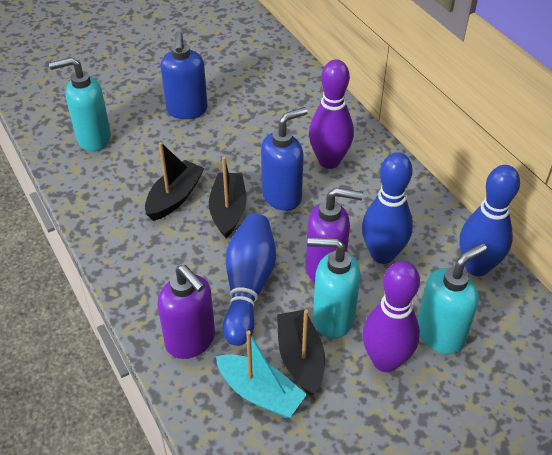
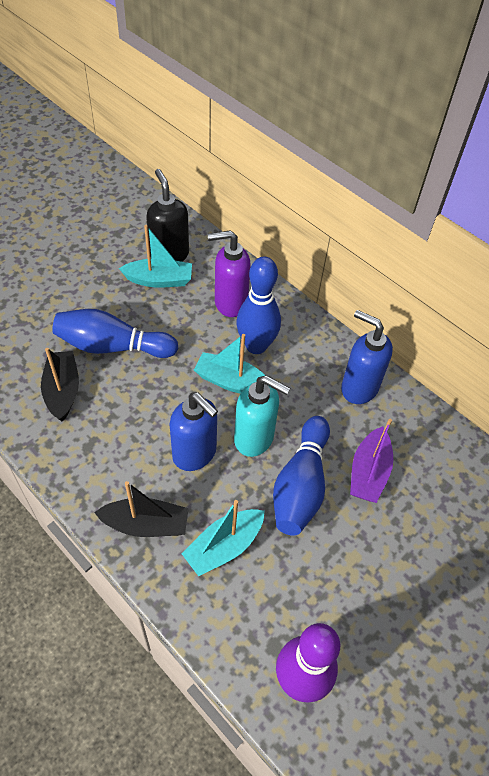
black boat: 3 -> 2
black soap dispenser: 0 -> 1
purple boat: 0 -> 1
purple bowling pin: 2 -> 1
purple soap dispenser: 2 -> 1
turquoise boat: 1 -> 3
turquoise soap dispenser: 3 -> 1

